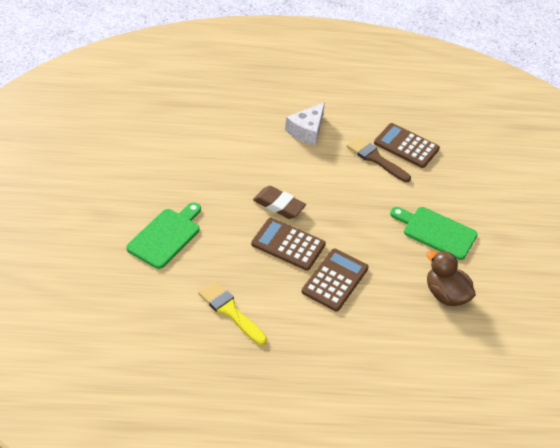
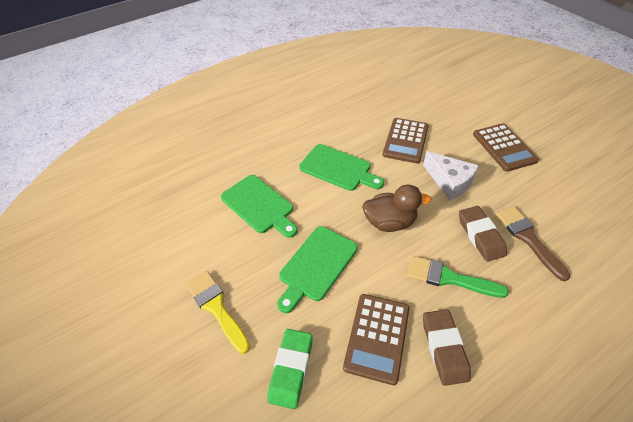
brown eraser: 1 -> 2
green brush: 0 -> 1
green cutting board: 2 -> 3
green eraser: 0 -> 1

